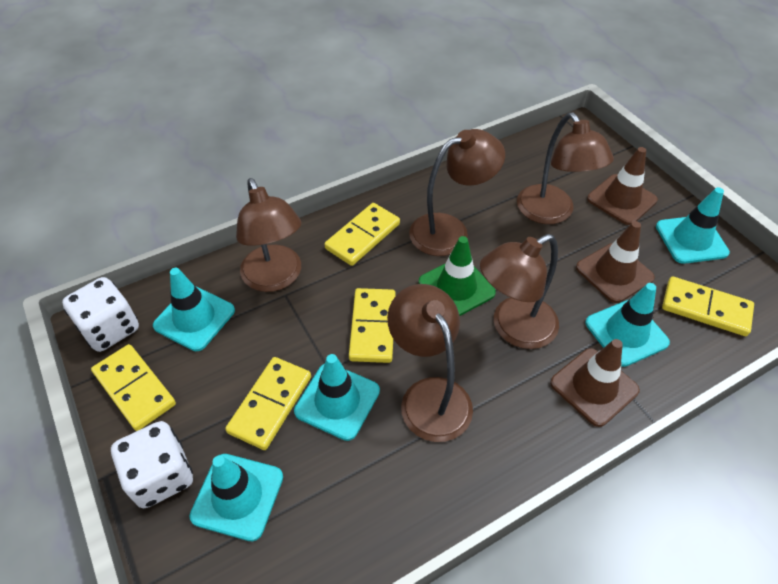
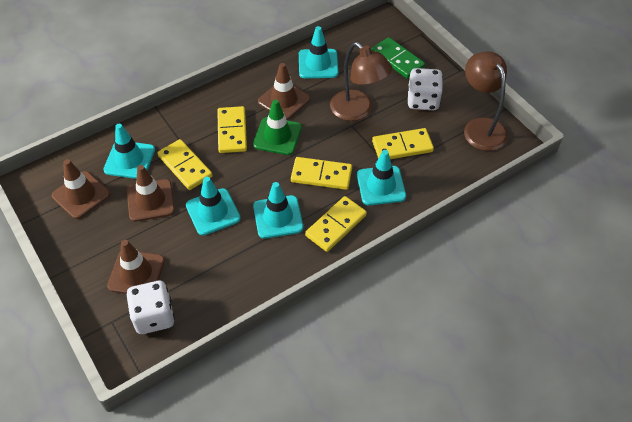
brown lamp: 5 -> 2
brown traffic cone: 3 -> 4
green domino: 0 -> 1

